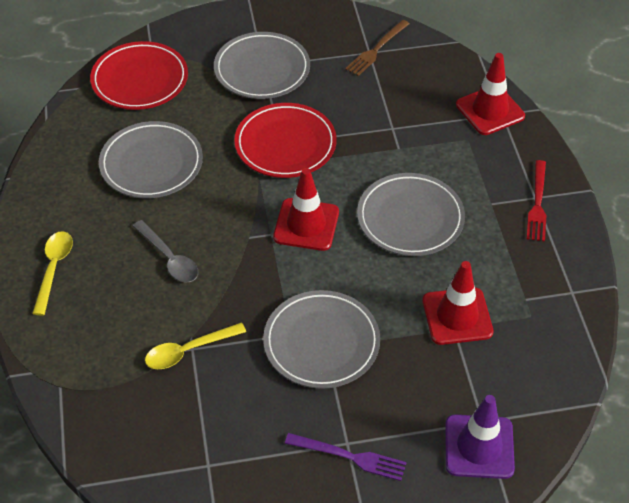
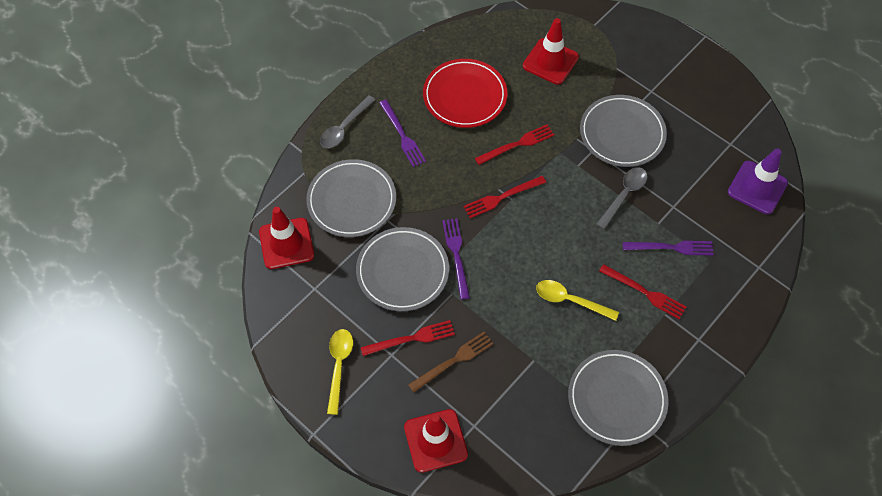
grey spoon: 1 -> 2
purple fork: 1 -> 3
red fork: 1 -> 4
red plate: 2 -> 1

